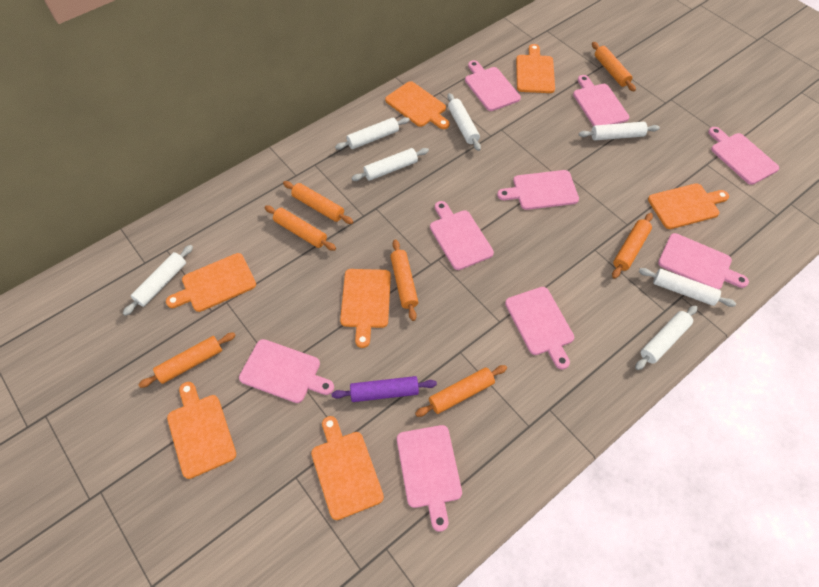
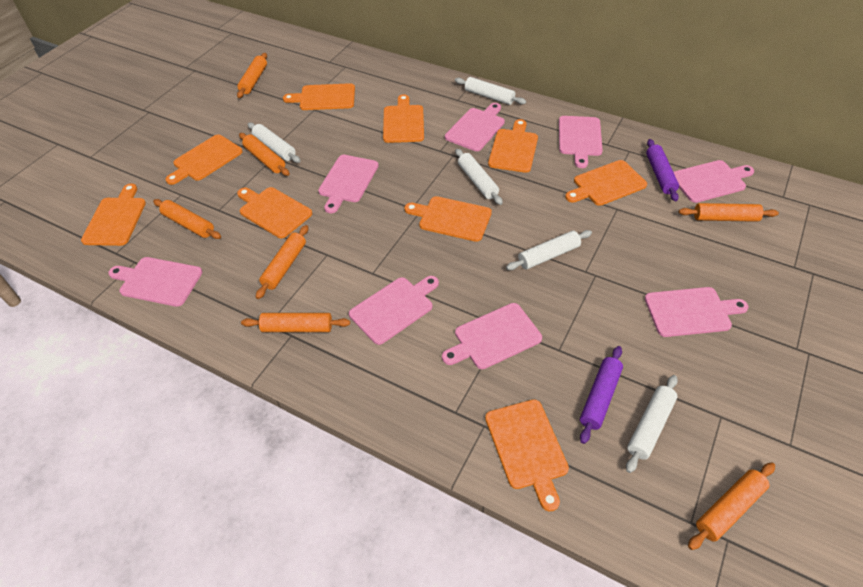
orange cutting board: 7 -> 9
pink cutting board: 9 -> 8
purple rolling pin: 1 -> 2
white rolling pin: 7 -> 5

